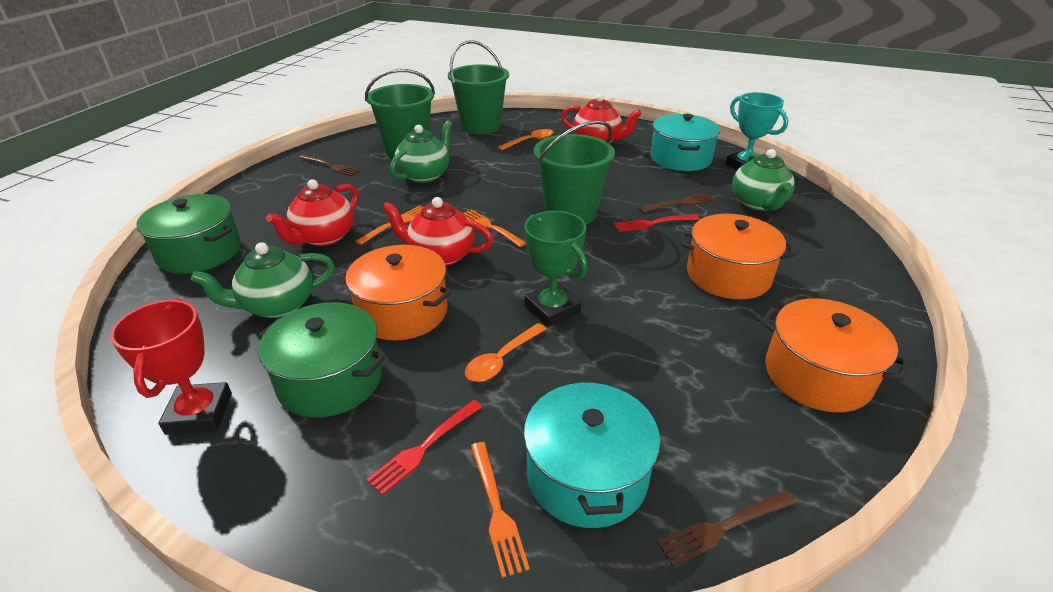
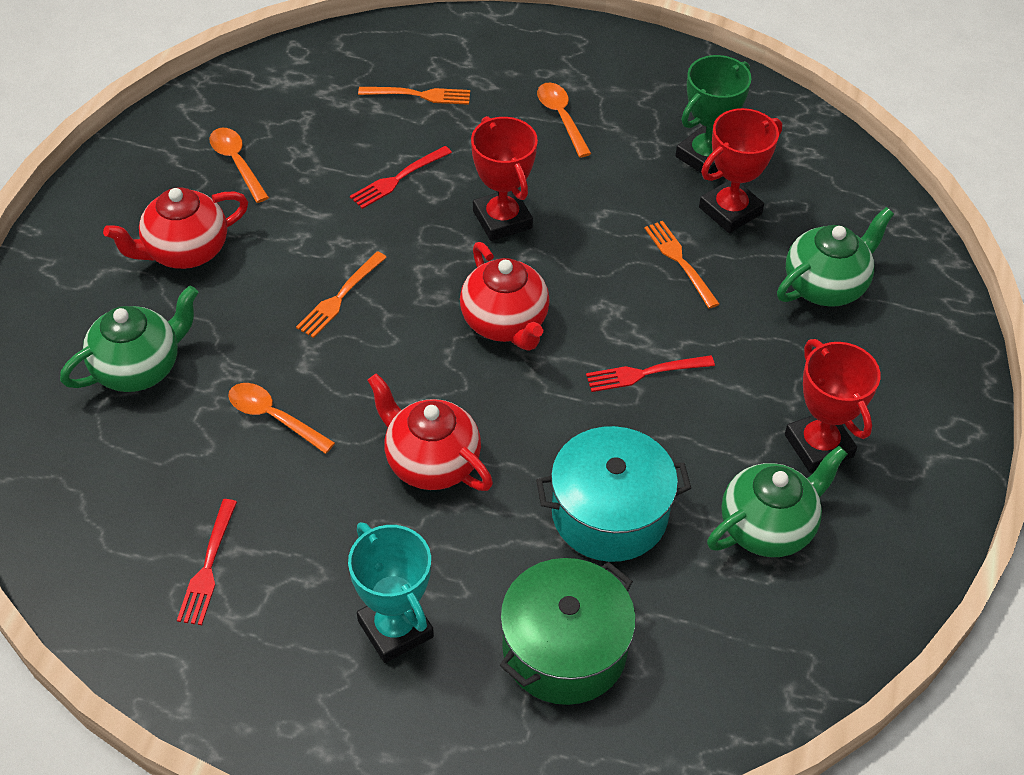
brown fork: 3 -> 0
green bucket: 3 -> 0
green pot: 2 -> 1
orange pot: 3 -> 0
orange spoon: 2 -> 3
red fork: 2 -> 3
red trophy: 1 -> 3
turquoise pot: 2 -> 1

